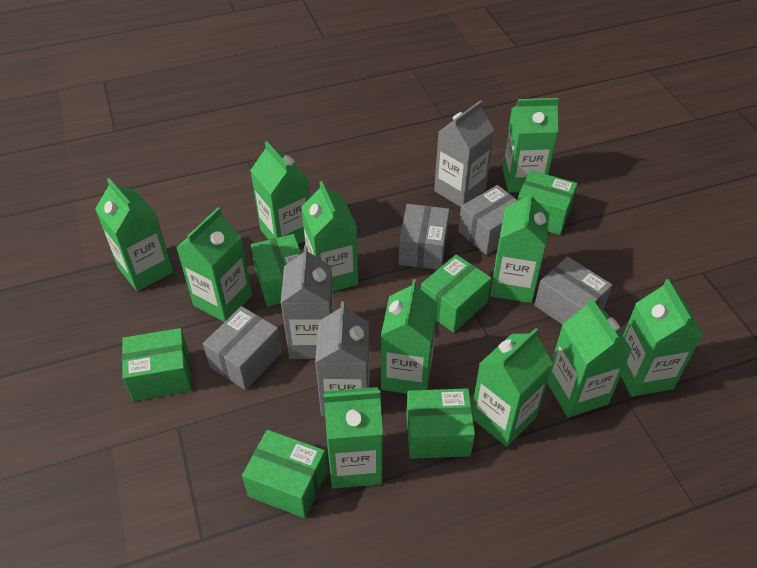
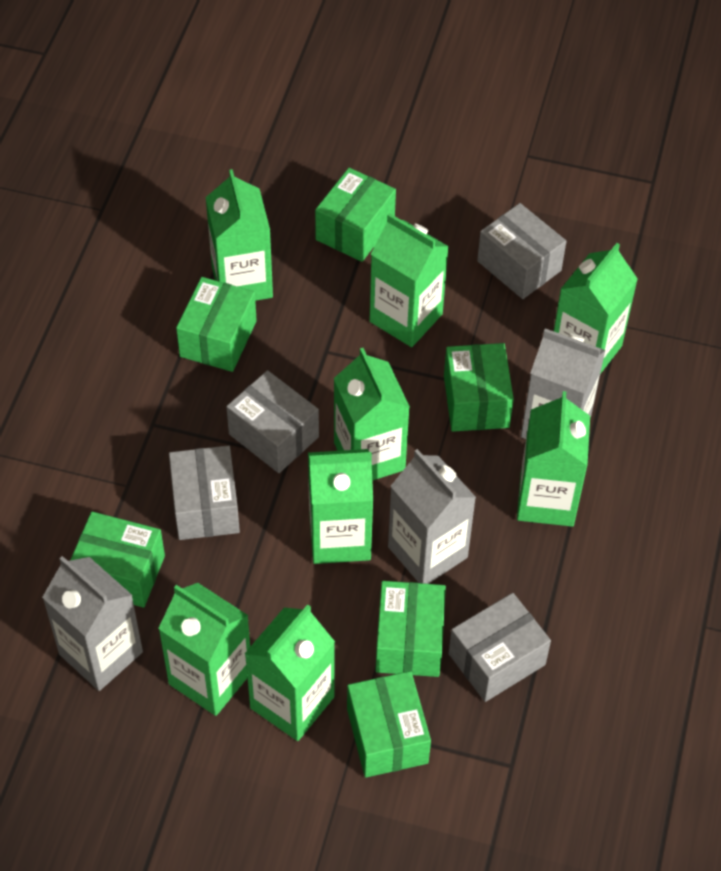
green carton: 11 -> 8

